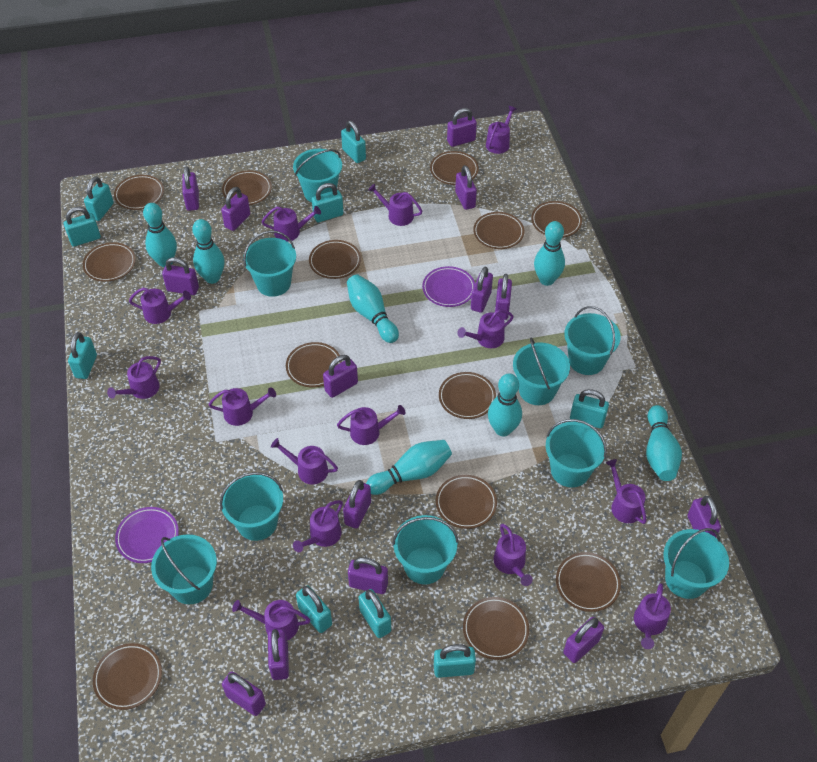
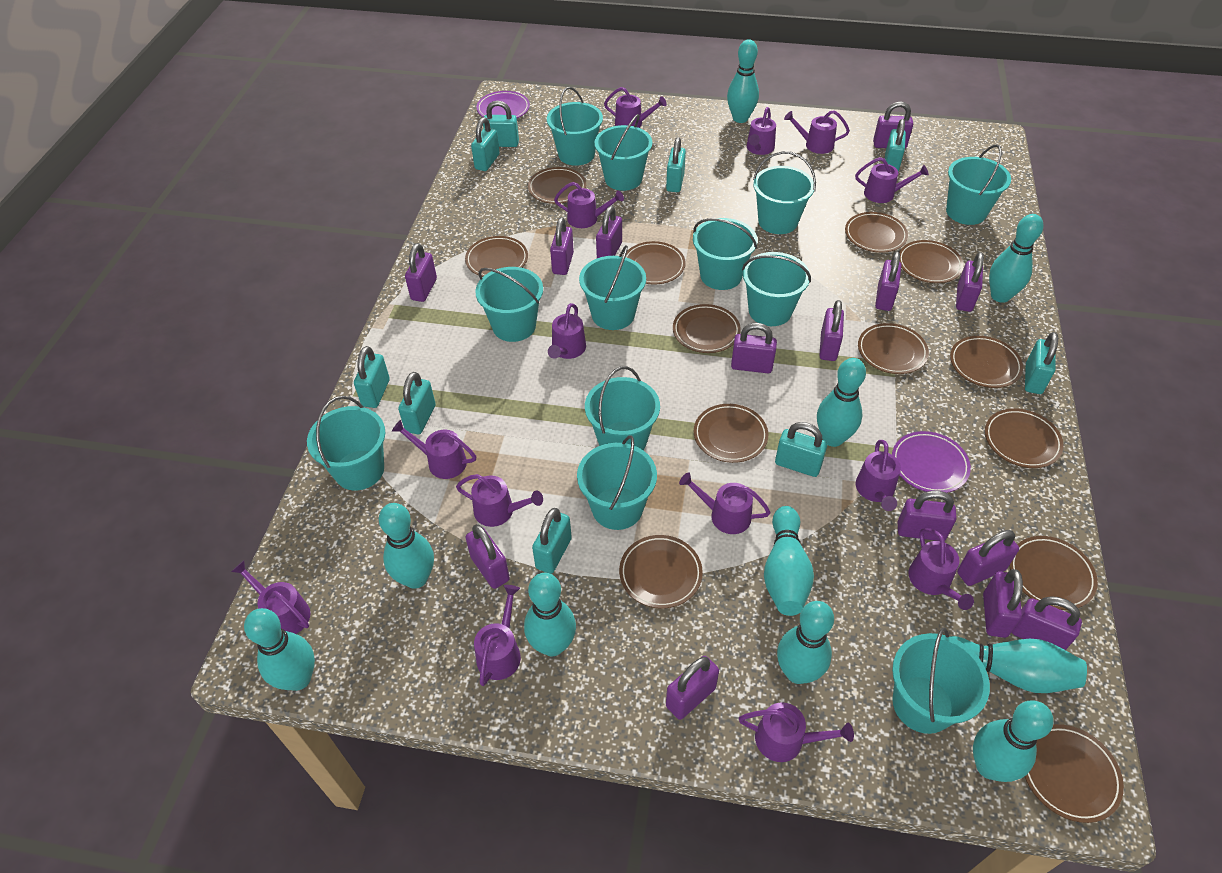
turquoise bowling pin: 7 -> 10
turquoise bucket: 9 -> 12

